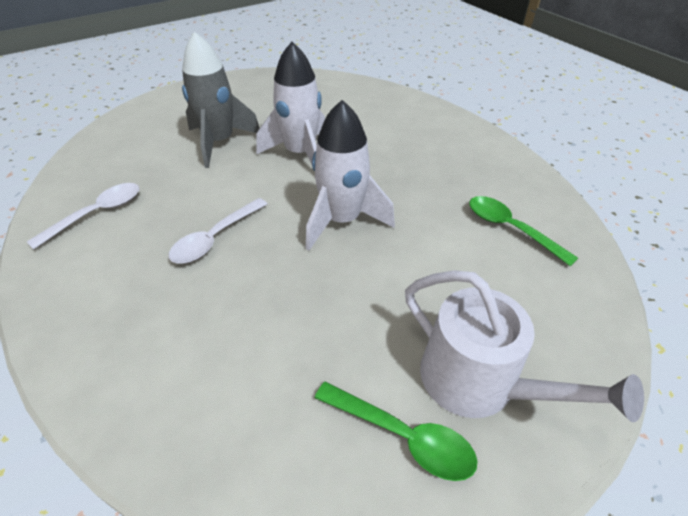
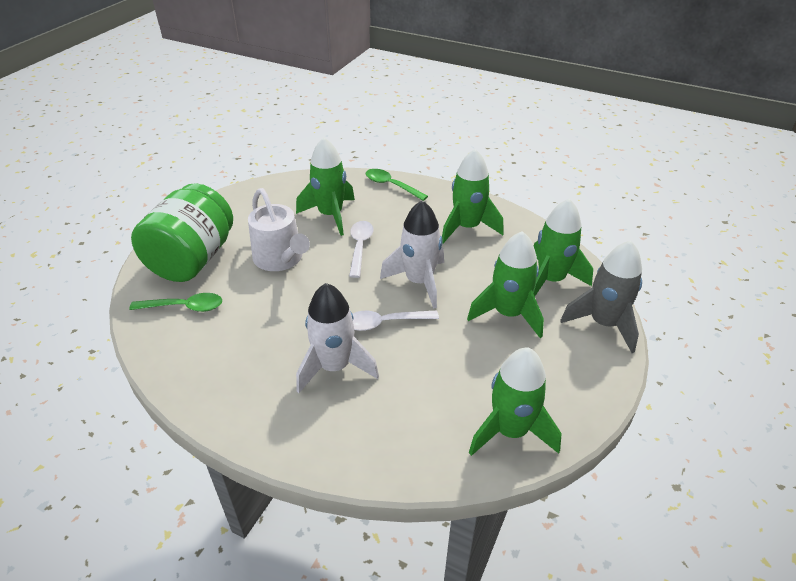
green jar: 0 -> 1
green rocket: 0 -> 5

